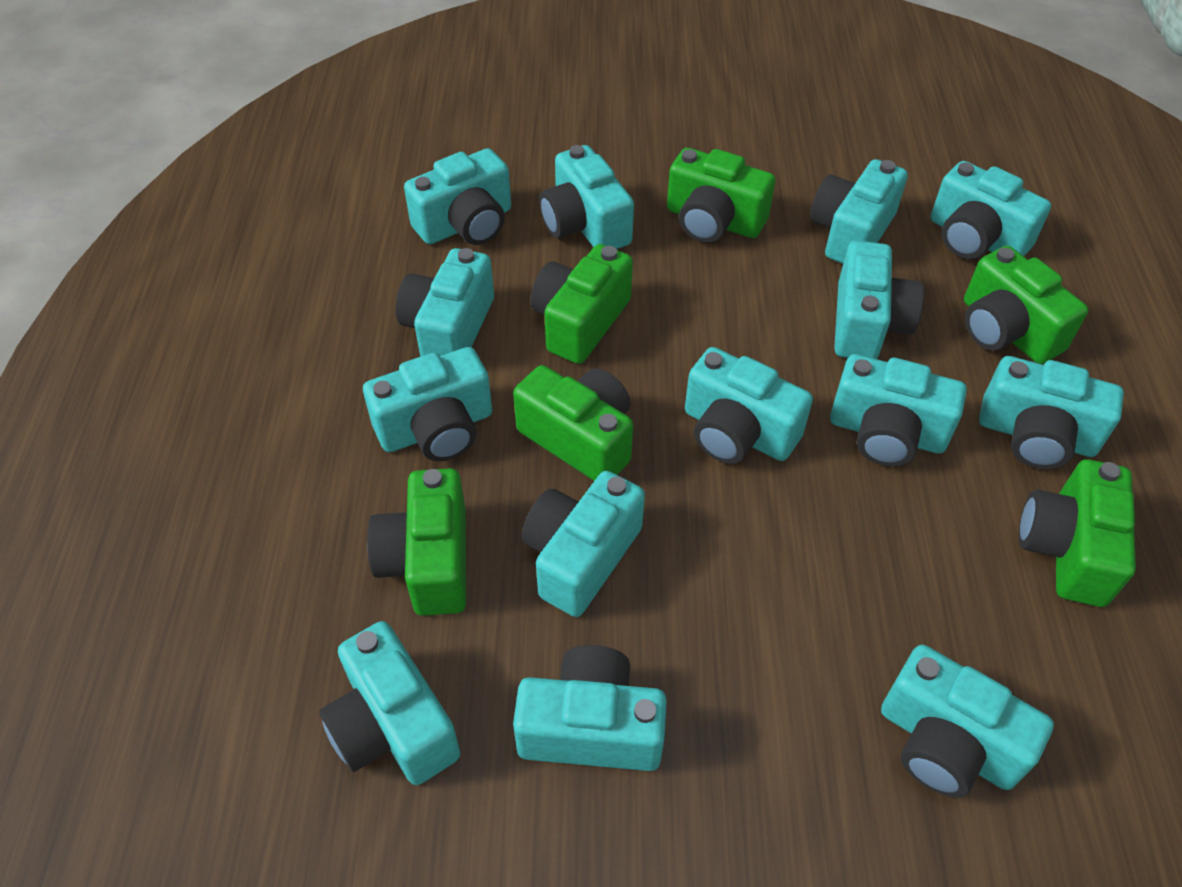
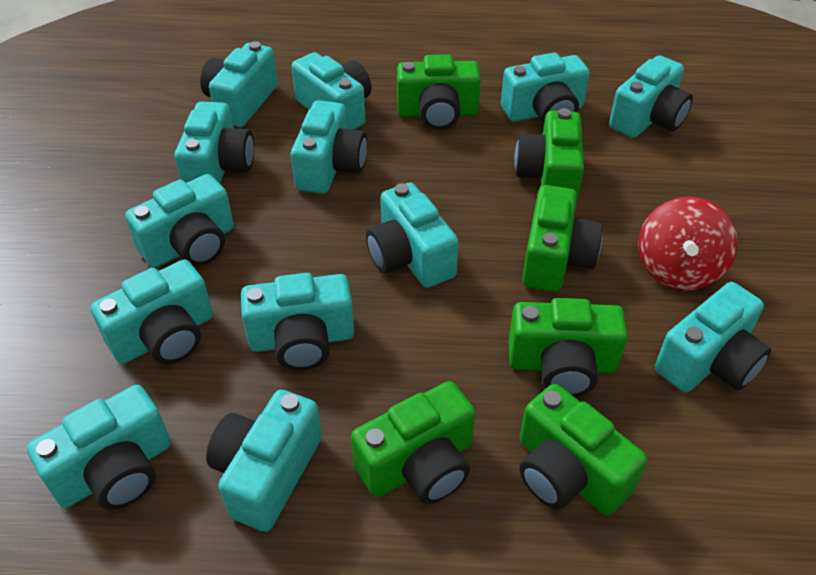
red spinning top: 0 -> 1
turquoise camera: 14 -> 13

